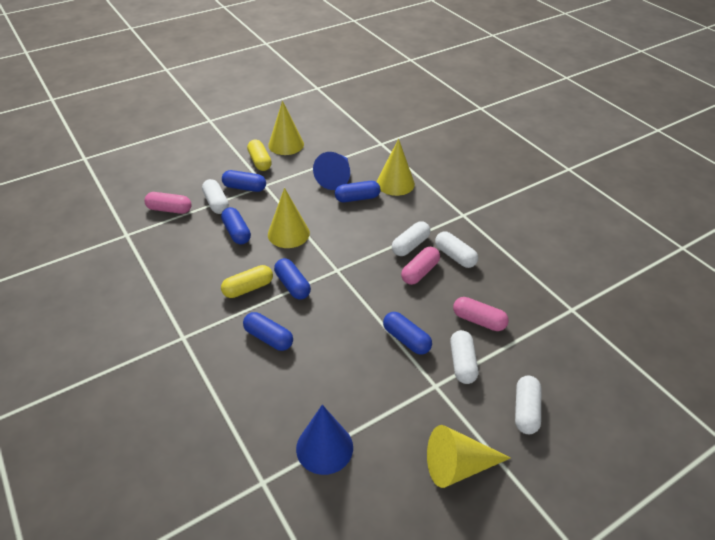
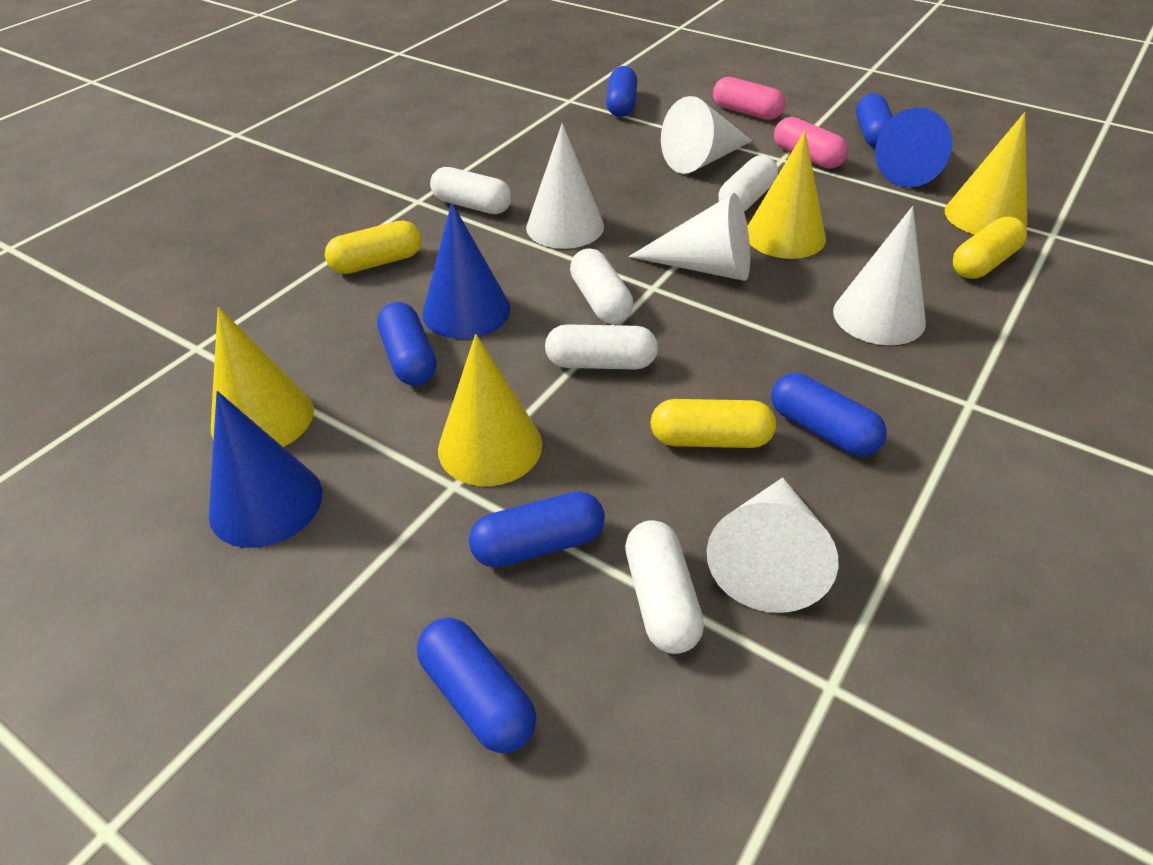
blue cone: 2 -> 3
pink capsule: 3 -> 2
white cone: 0 -> 5
yellow capsule: 2 -> 3

